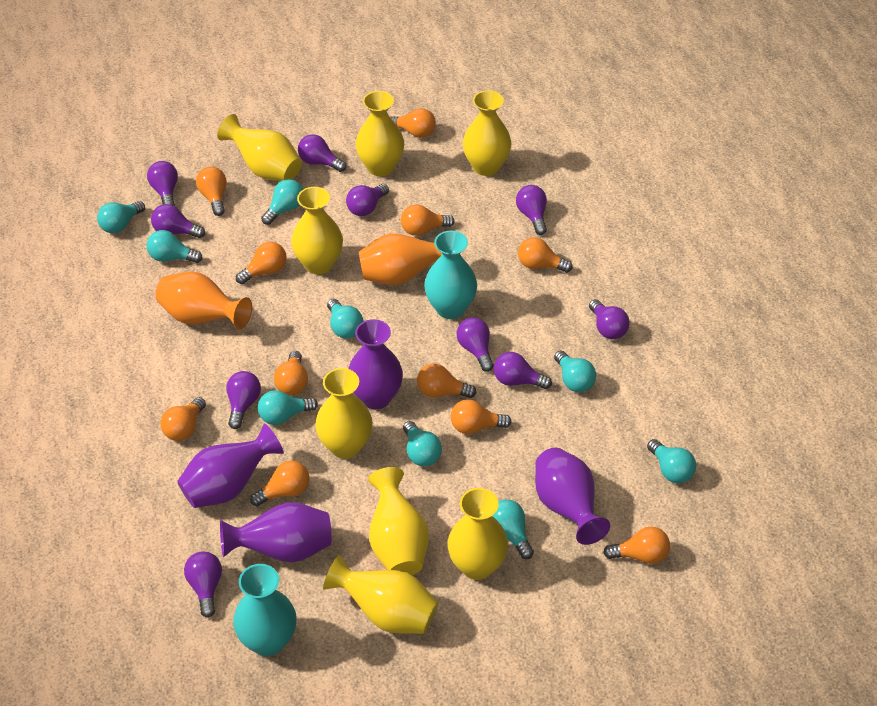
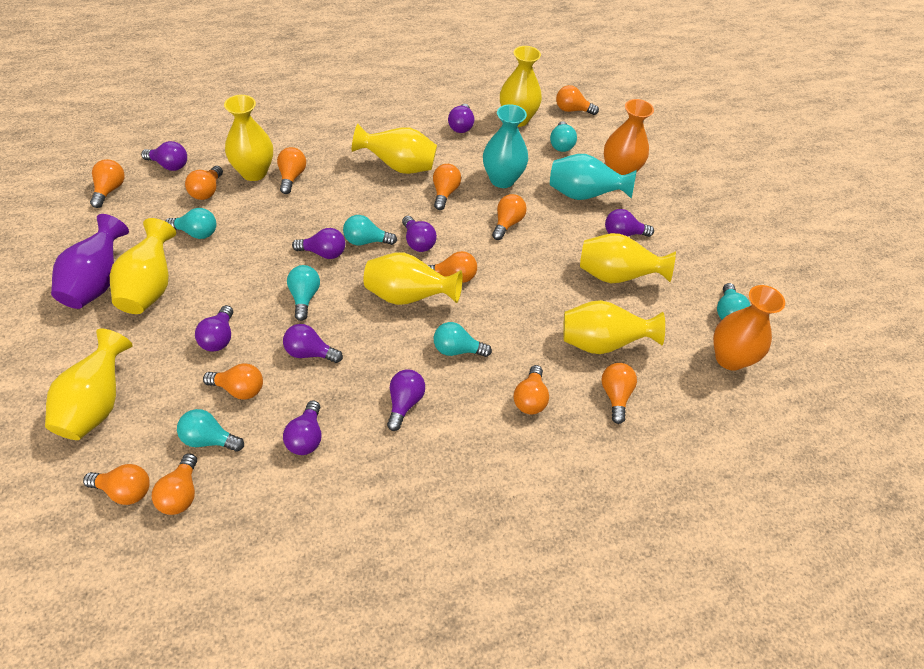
orange light bulb: 11 -> 12
purple light bulb: 10 -> 9
purple vase: 4 -> 1
turquoise light bulb: 9 -> 7

